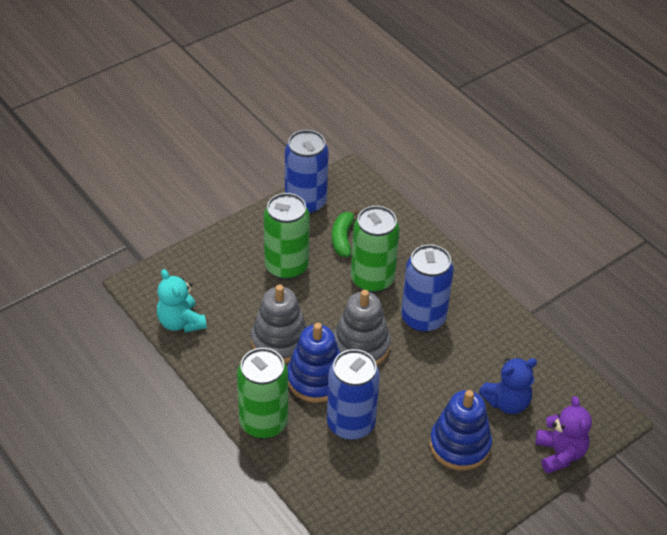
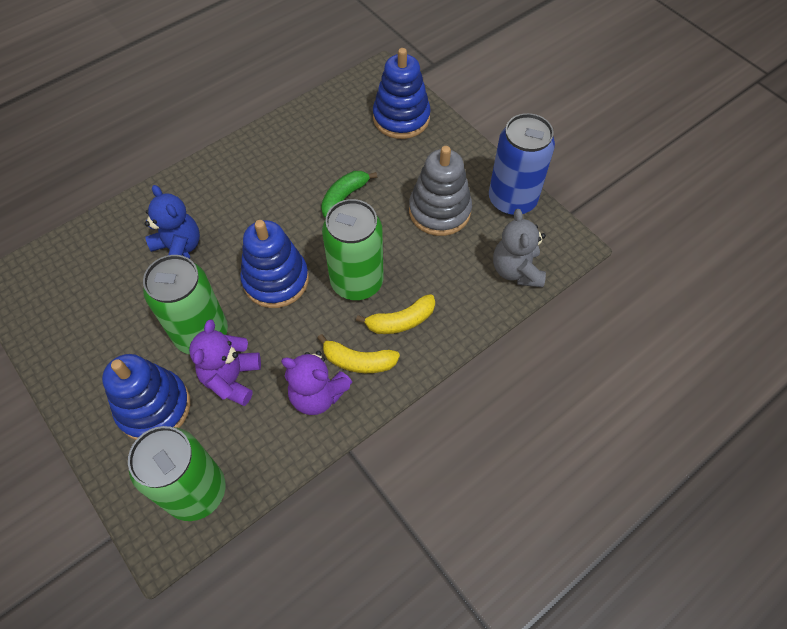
blue can: 3 -> 1
blue stacking toy: 2 -> 3
grey stacking toy: 2 -> 1
grey teddy bear: 0 -> 1
purple teddy bear: 1 -> 2
turquoise teddy bear: 1 -> 0
yellow banana: 0 -> 2

